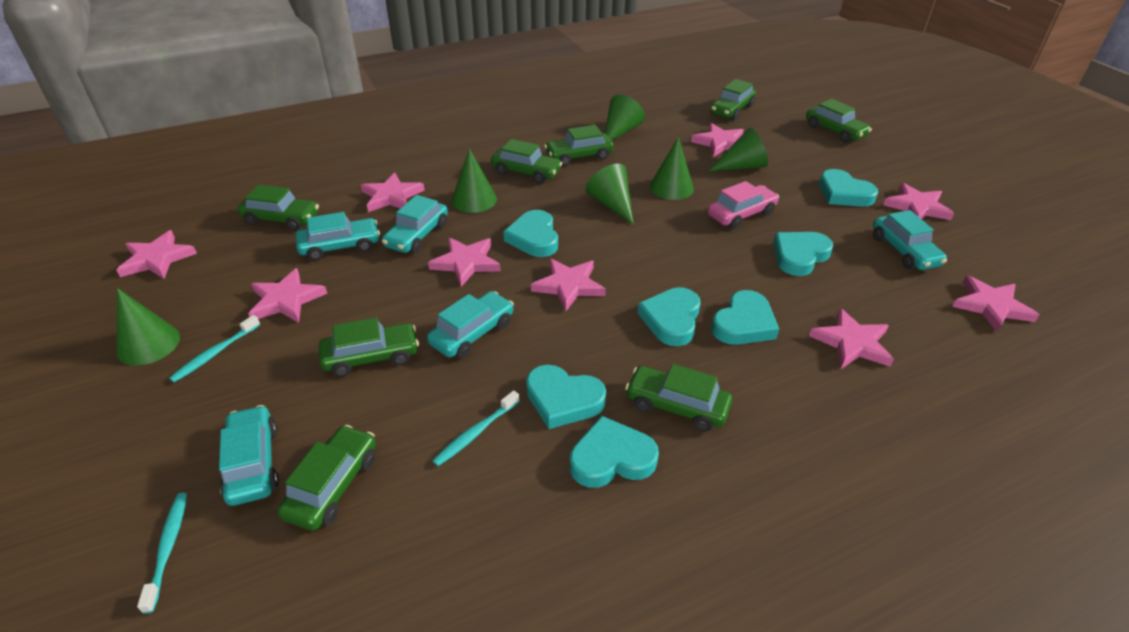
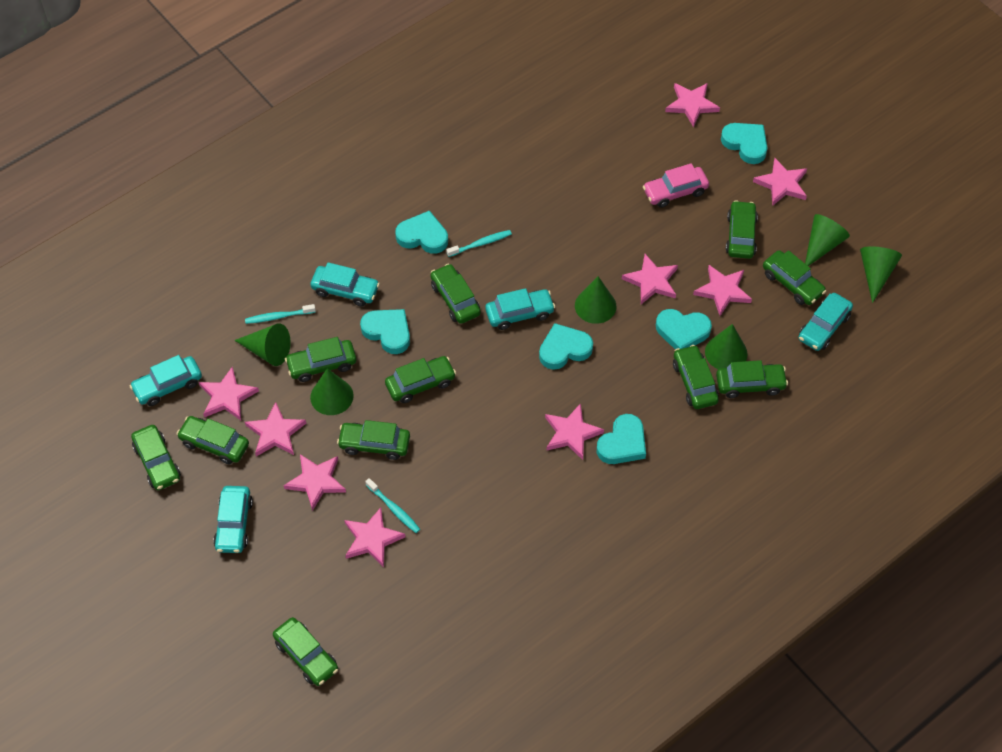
green car: 8 -> 11
turquoise heart: 7 -> 6

